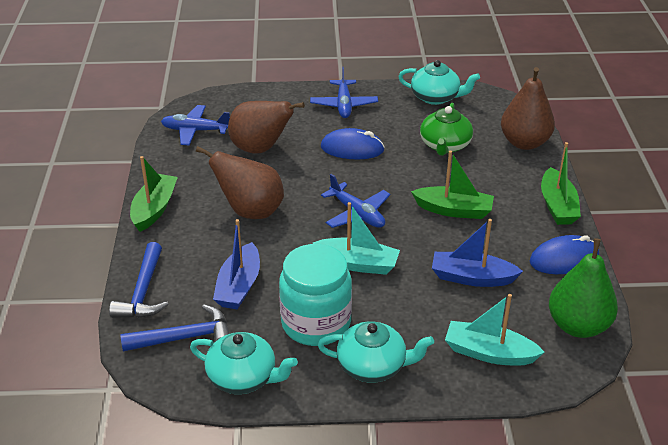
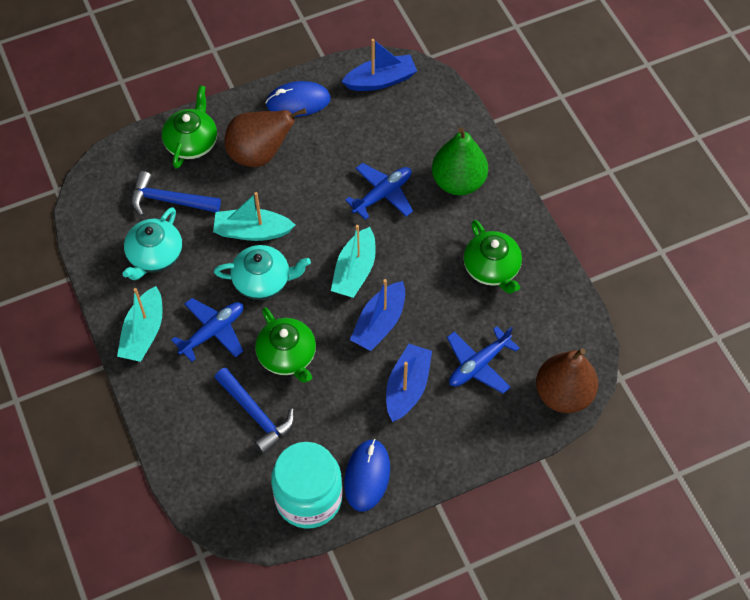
blue boat: 2 -> 3
brown pear: 3 -> 2
green boat: 3 -> 0
green teapot: 1 -> 3
turquoise boat: 2 -> 3
turquoise teapot: 3 -> 2

